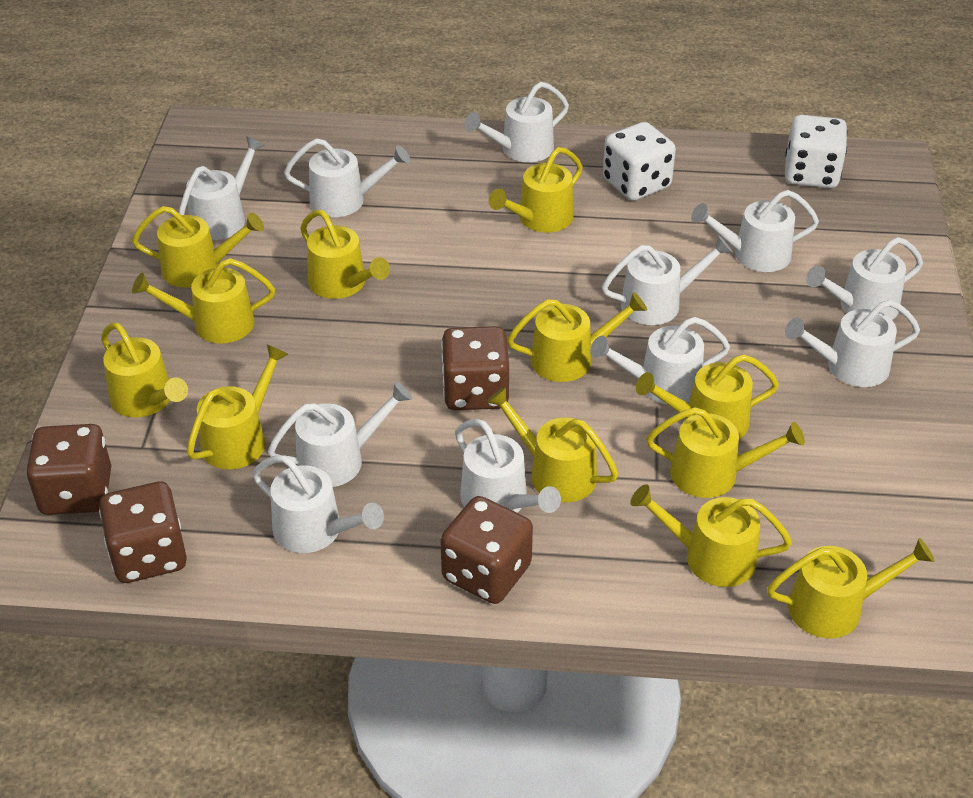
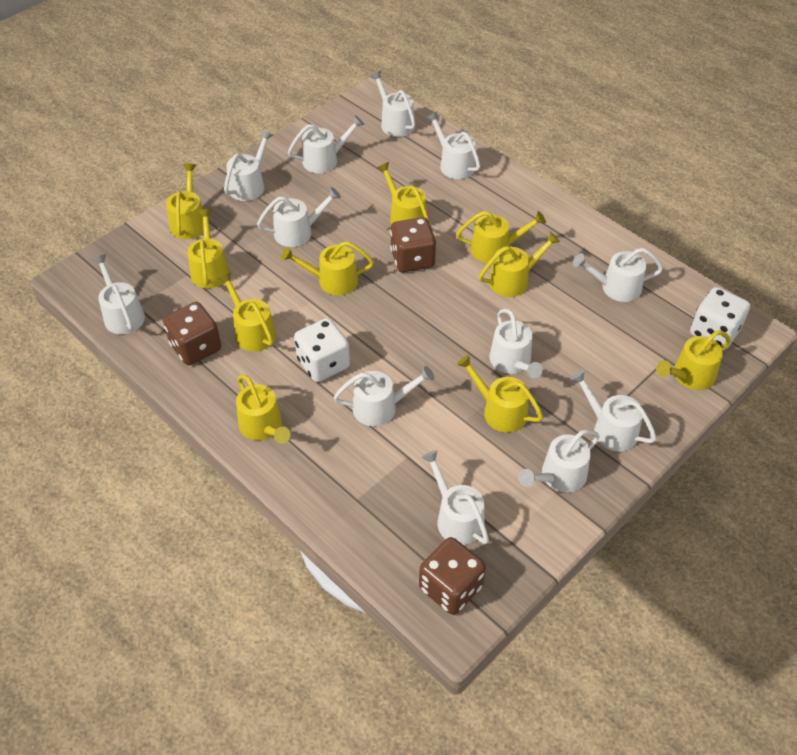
brown dice: 4 -> 3
white watering can: 11 -> 12
yellow watering can: 12 -> 10

